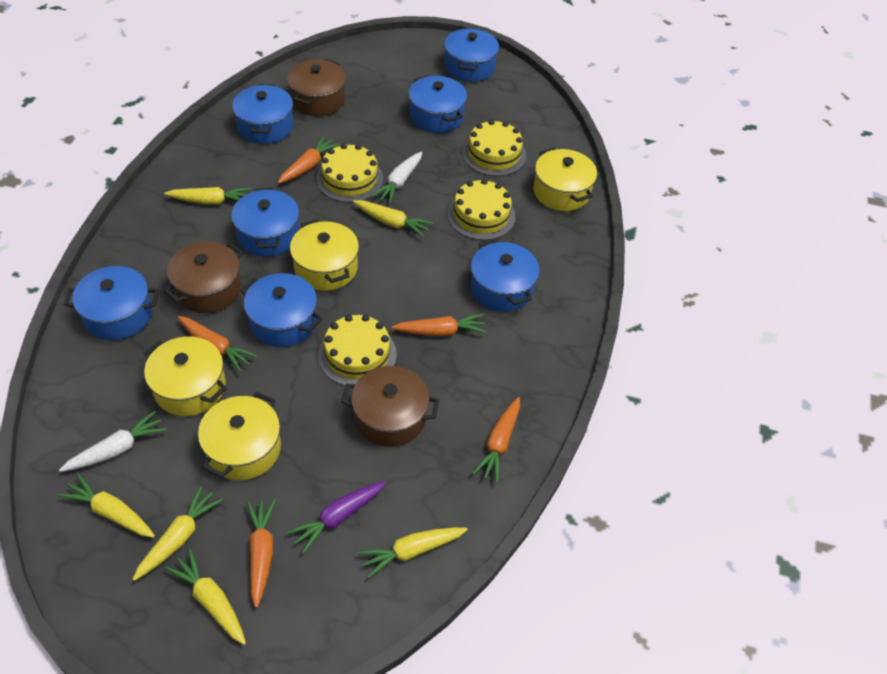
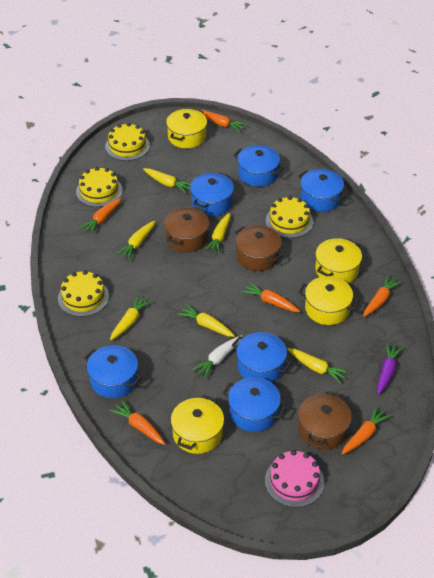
blue pot: 7 -> 6
orange carrot: 5 -> 6
pink cake: 0 -> 1
white carrot: 2 -> 1

